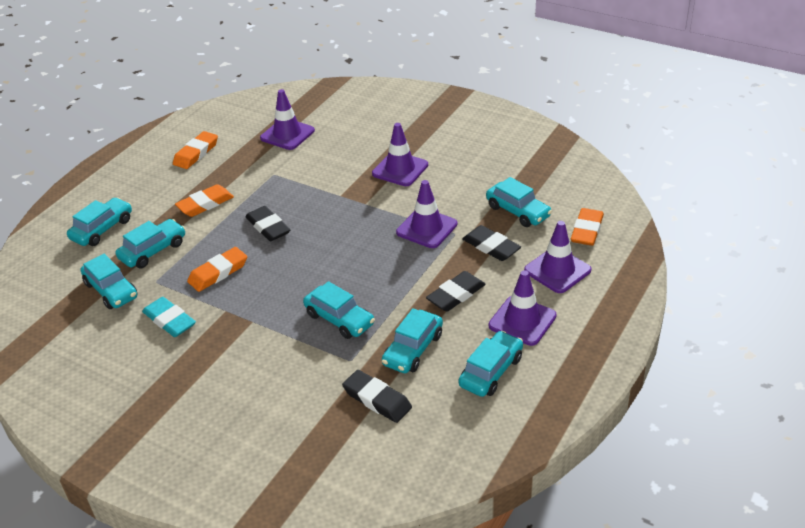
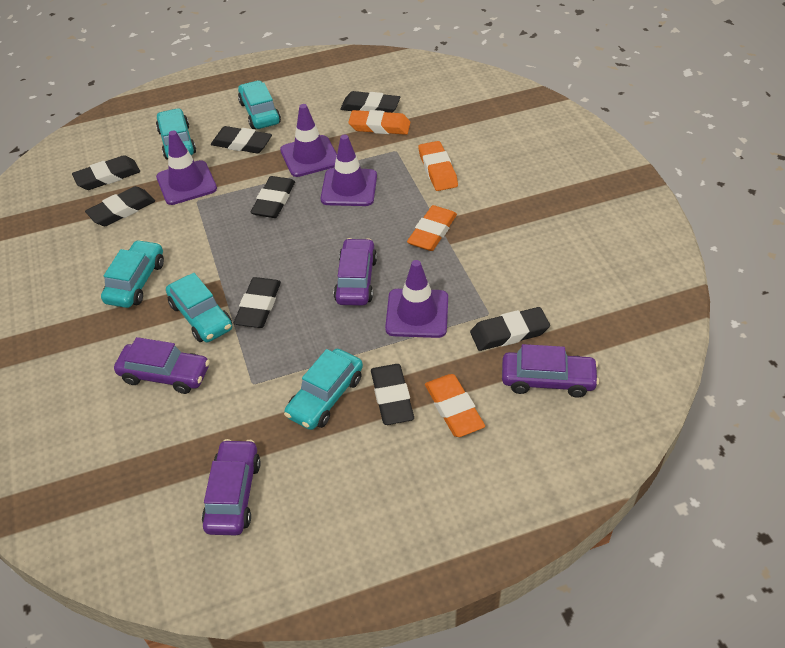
black eraser: 4 -> 8
purple car: 0 -> 4
purple traffic cone: 5 -> 4
turquoise car: 7 -> 5
turquoise eraser: 1 -> 0

